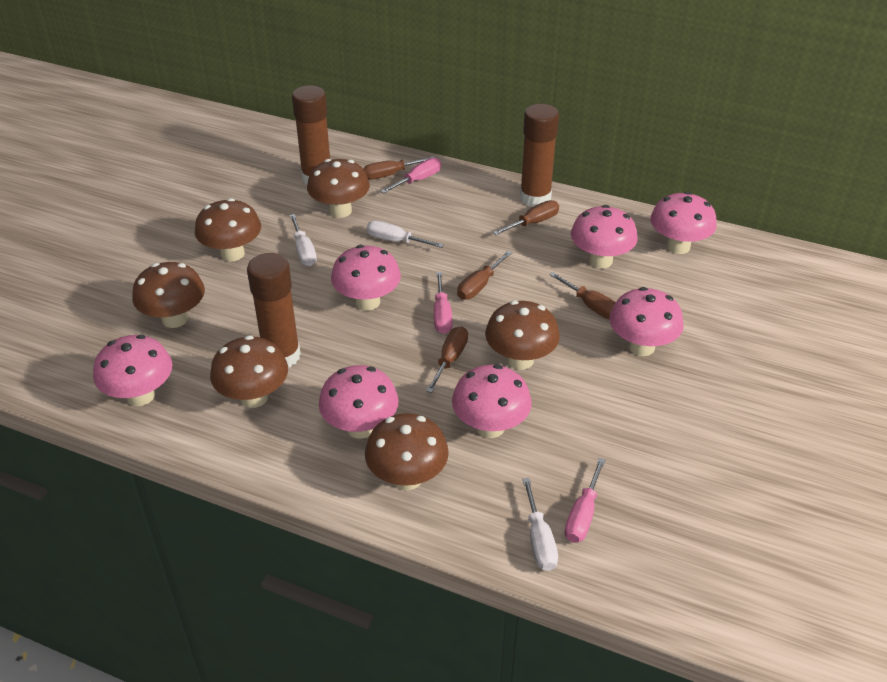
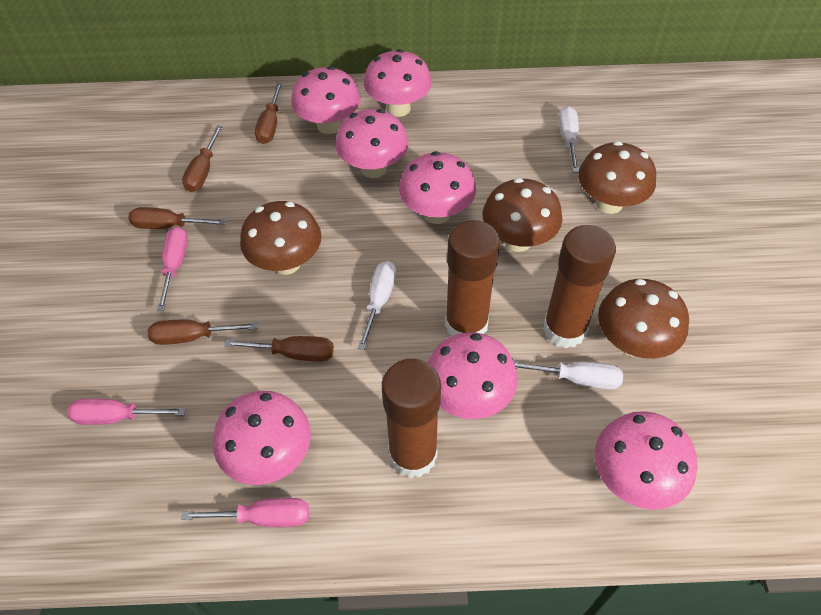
brown mushroom: 6 -> 4

